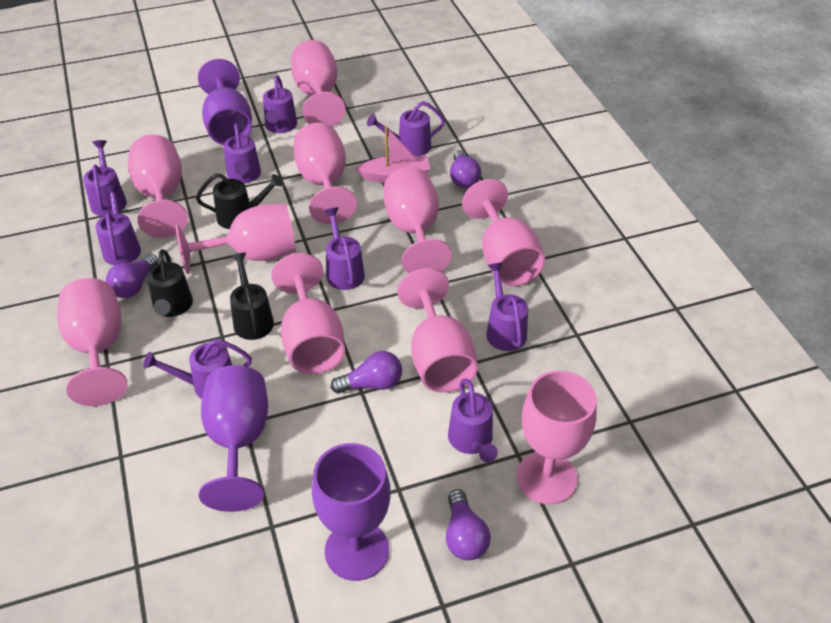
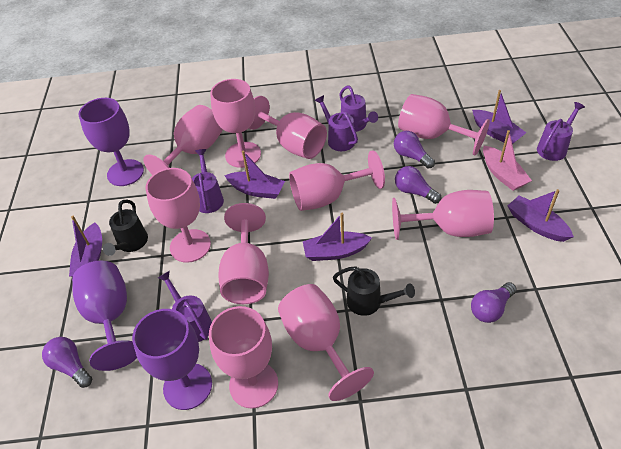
black watering can: 3 -> 2
purple boat: 0 -> 5
purple watering can: 9 -> 5

